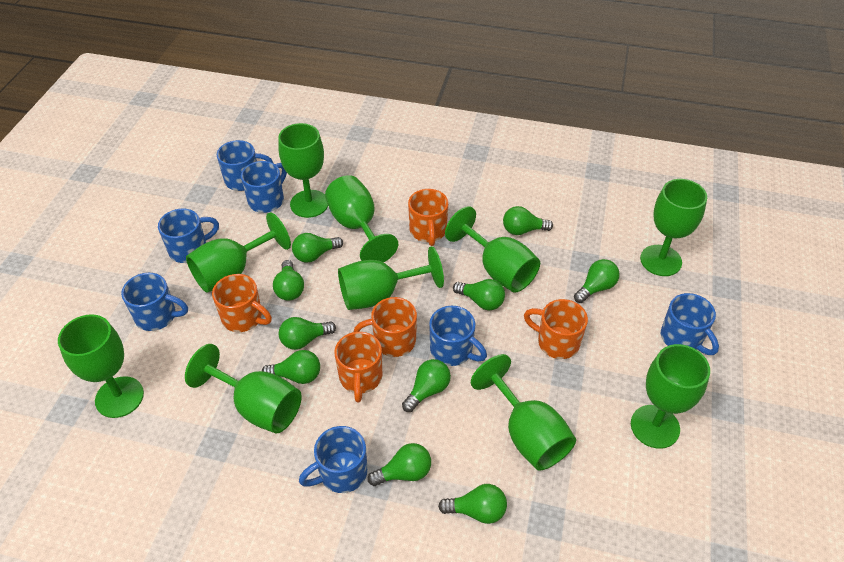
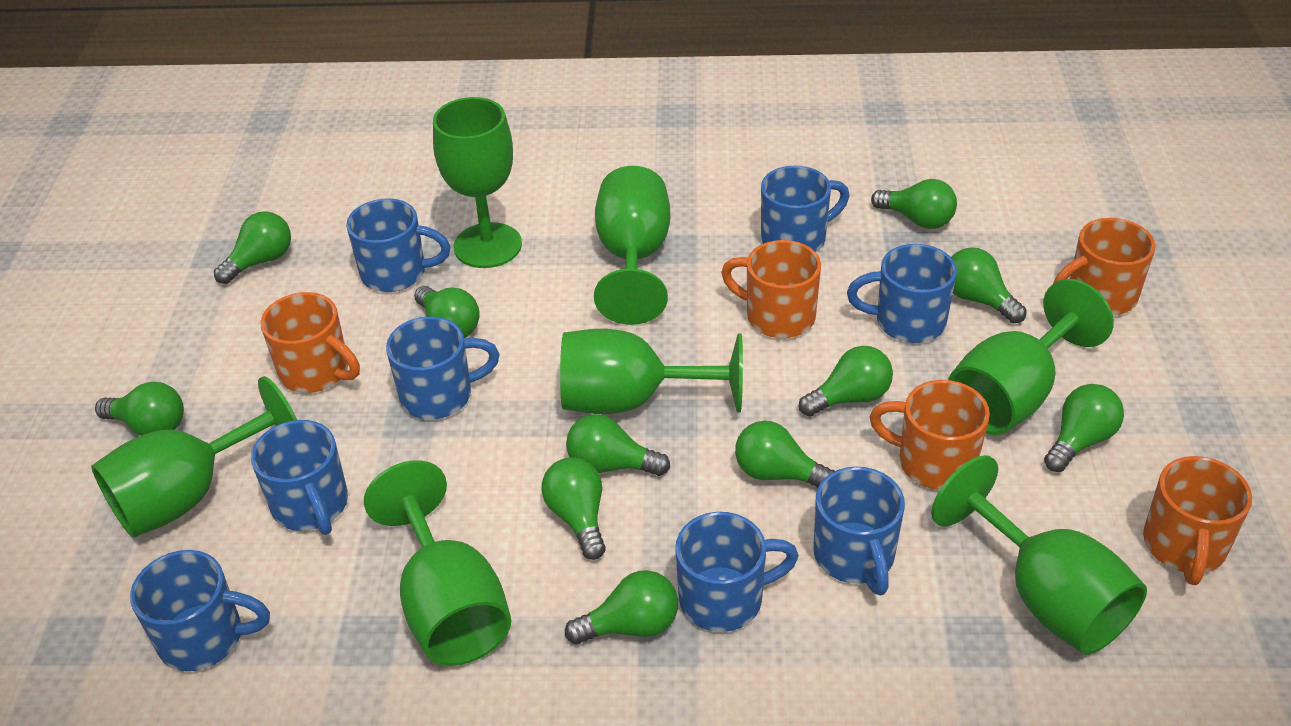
blue mug: 7 -> 8
green goblet: 10 -> 7
green light bulb: 10 -> 11

